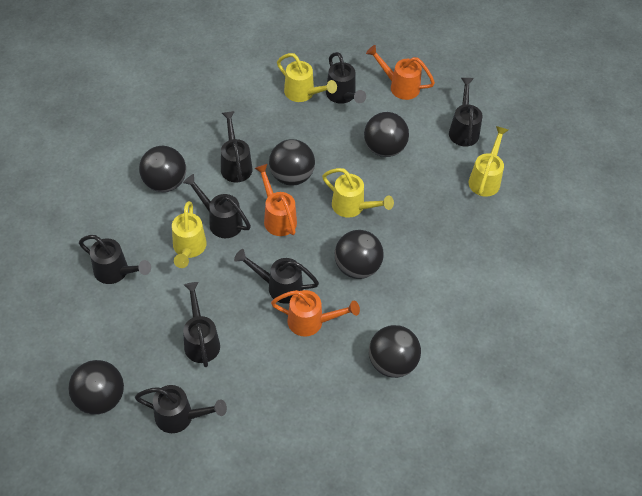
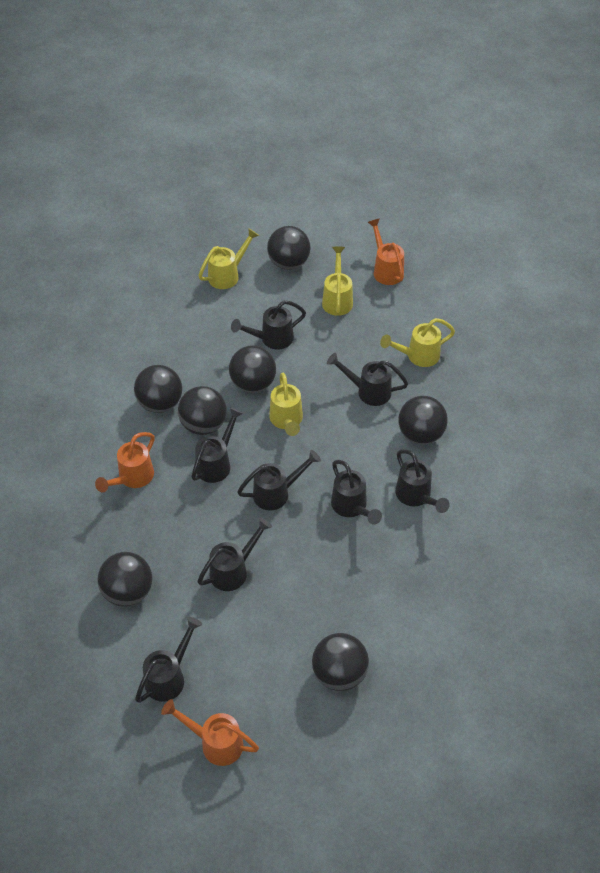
black ball: 6 -> 7

